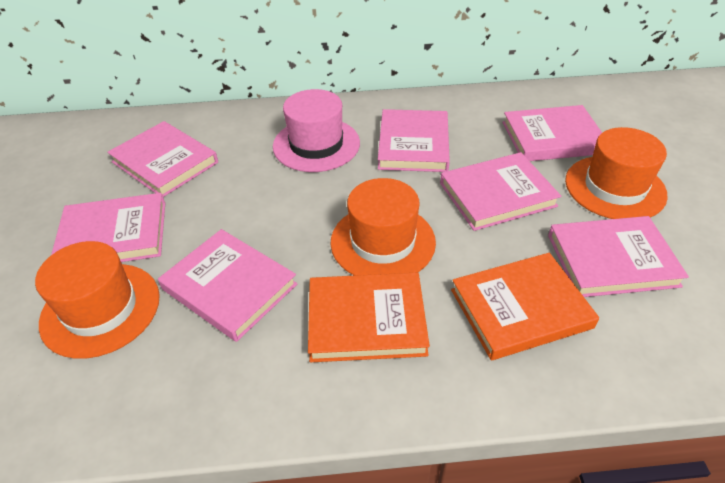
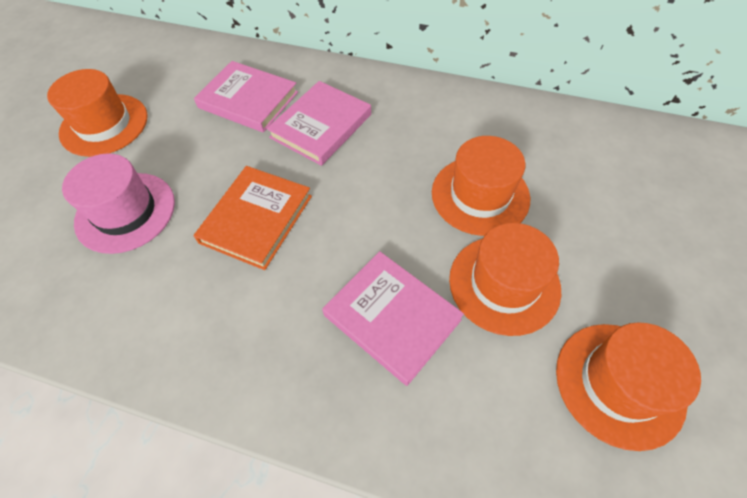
orange book: 2 -> 1
orange hat: 3 -> 4
pink book: 7 -> 3

